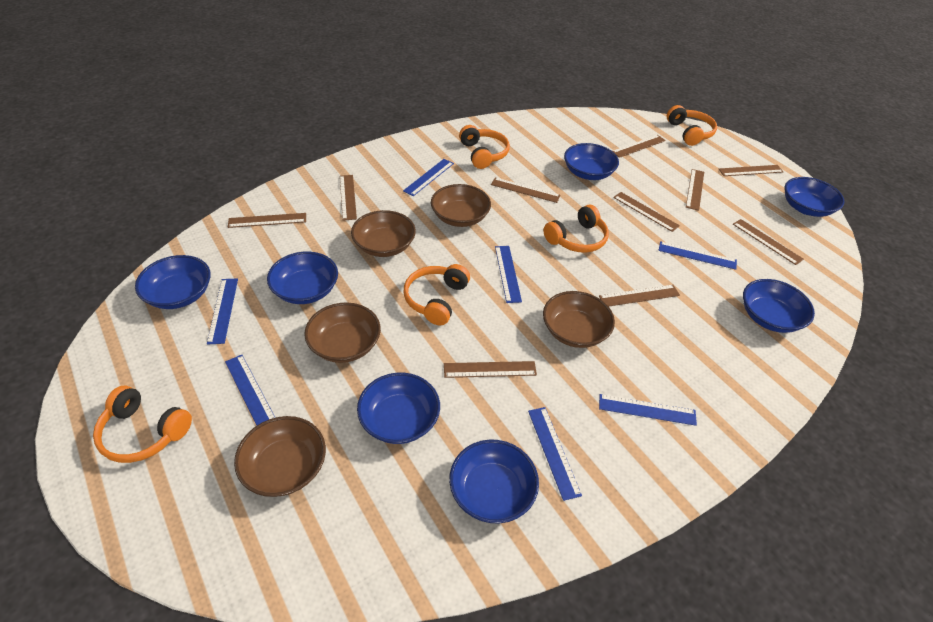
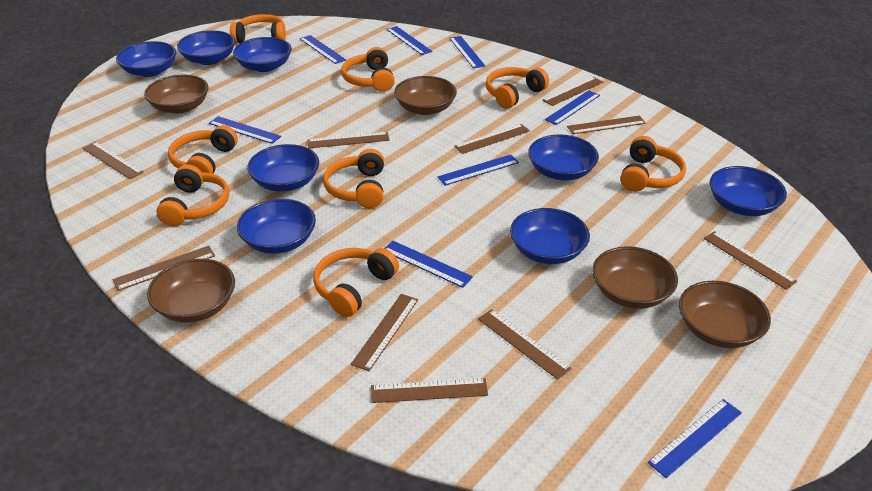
blue bowl: 7 -> 8
blue ruler: 7 -> 8
orange headphones: 5 -> 8

